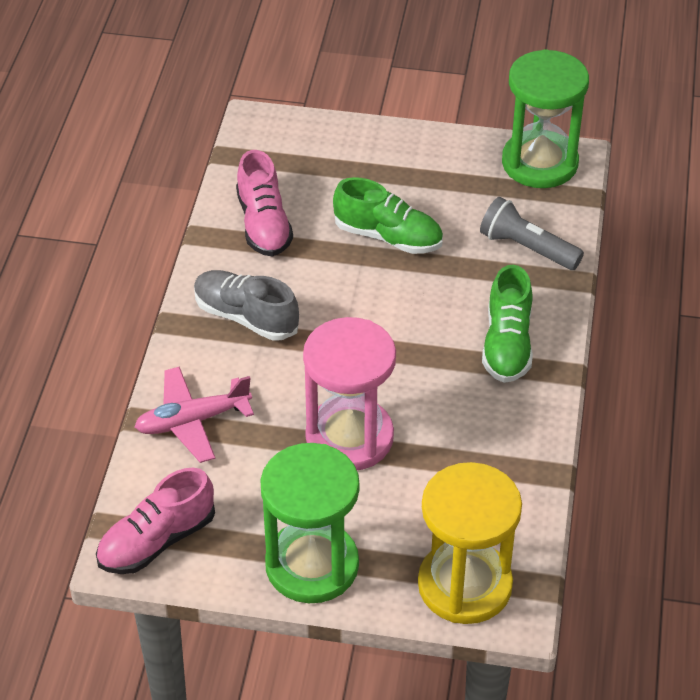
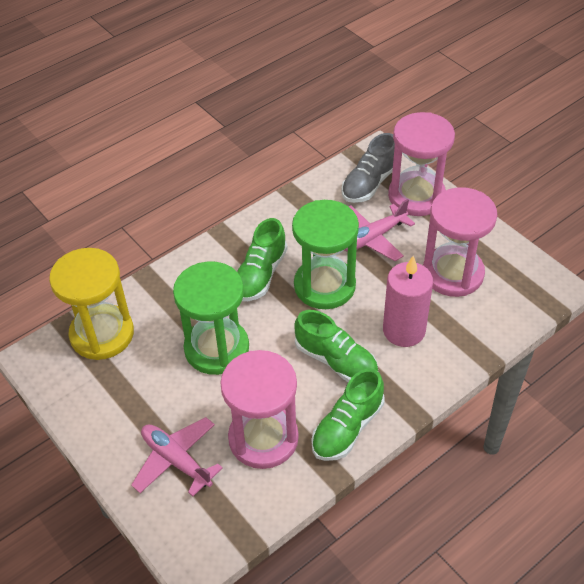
green shoe: 2 -> 3
grey flashlight: 1 -> 0
pink candle: 0 -> 1
pink hourglass: 1 -> 3
pink plane: 1 -> 2
pink shoe: 2 -> 0

